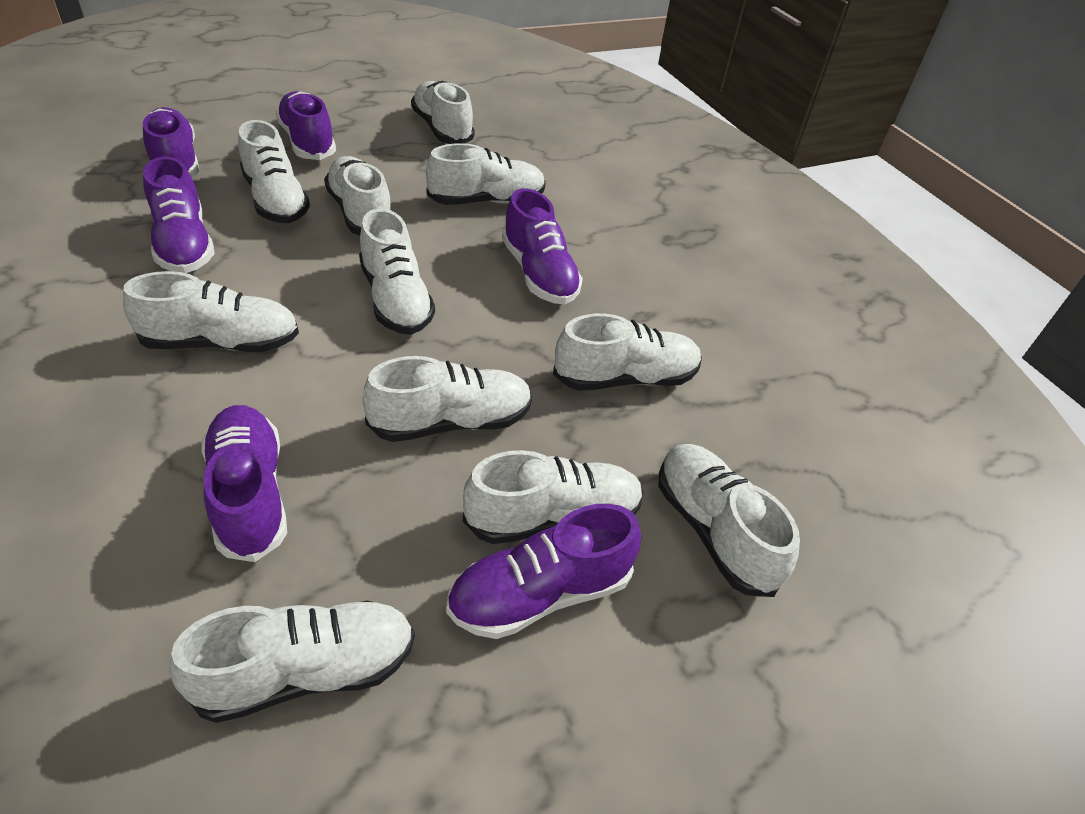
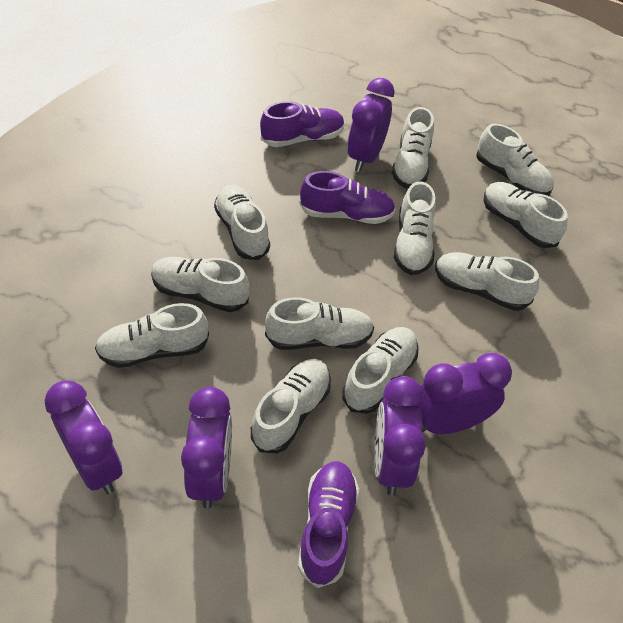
purple clock: 0 -> 5
purple shoe: 6 -> 3

